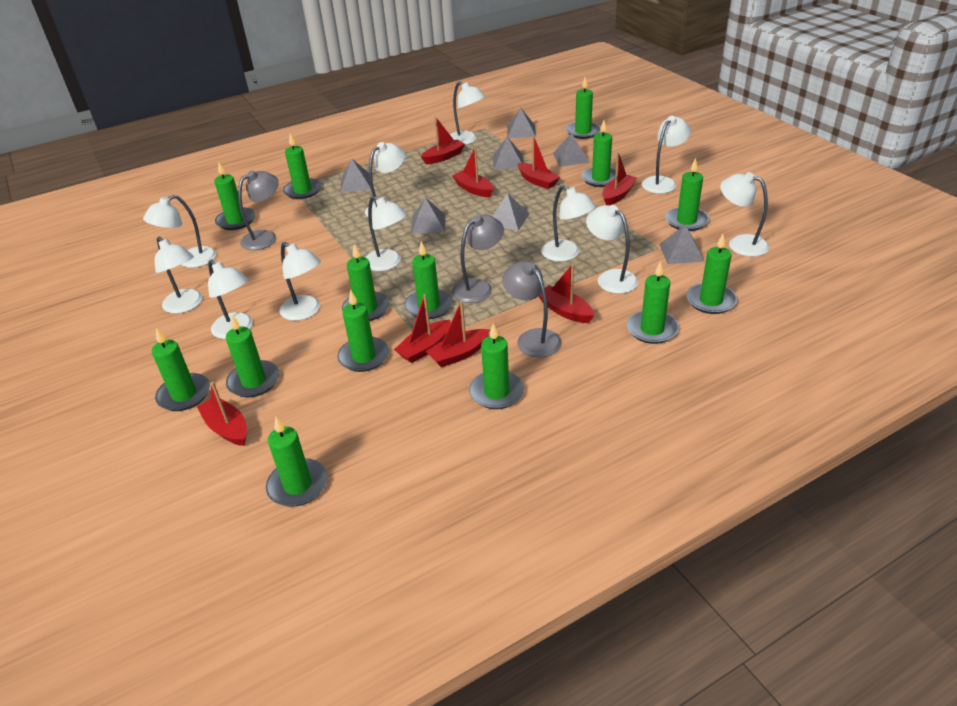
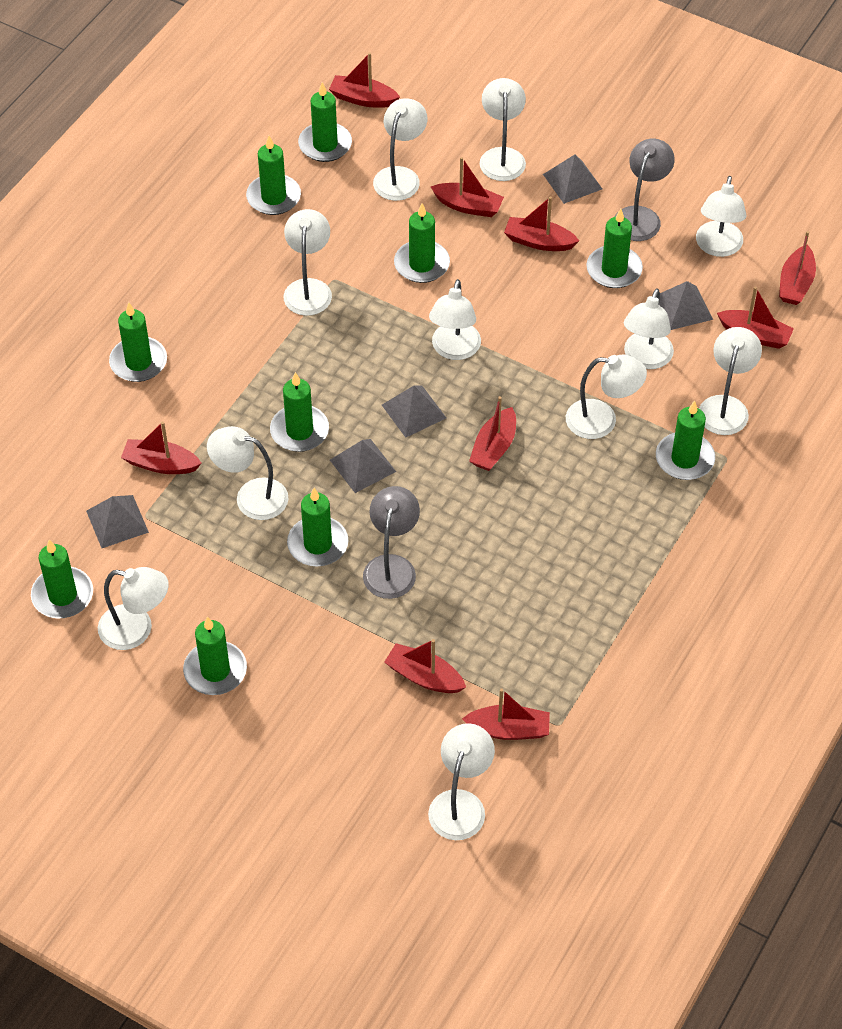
green candle: 14 -> 10
grey lamp: 3 -> 2
grey pyramid: 7 -> 5
red boat: 8 -> 9

